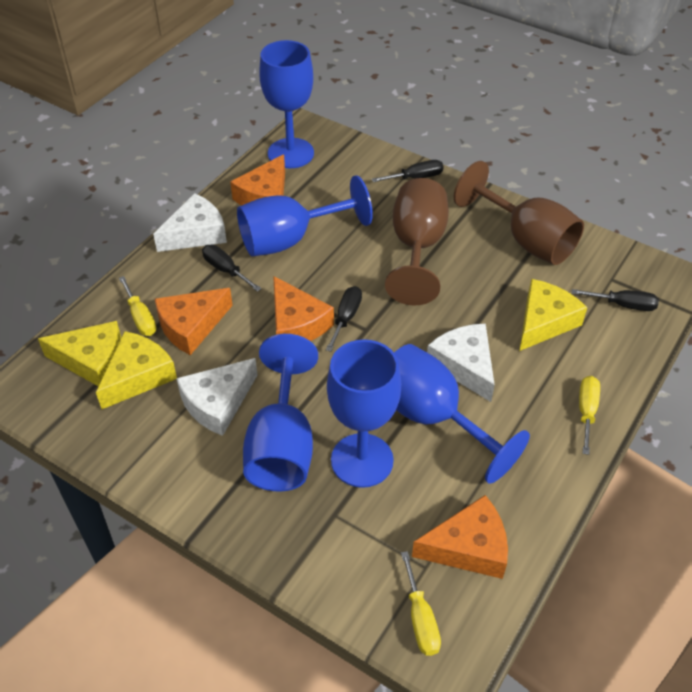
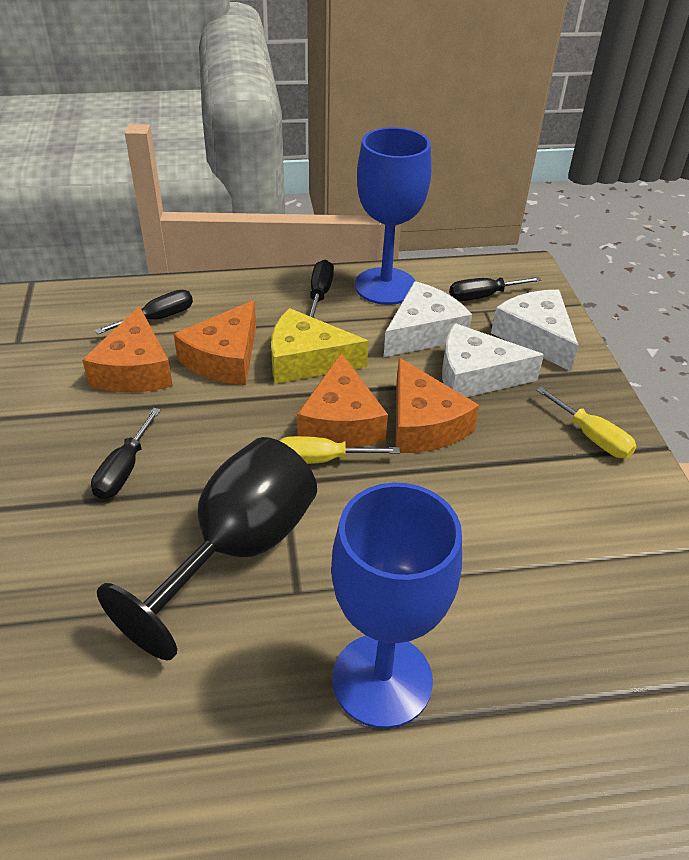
black goblet: 0 -> 1
blue goblet: 5 -> 2
brown goblet: 2 -> 0
yellow cheese: 3 -> 1
yellow screwdriver: 3 -> 2

